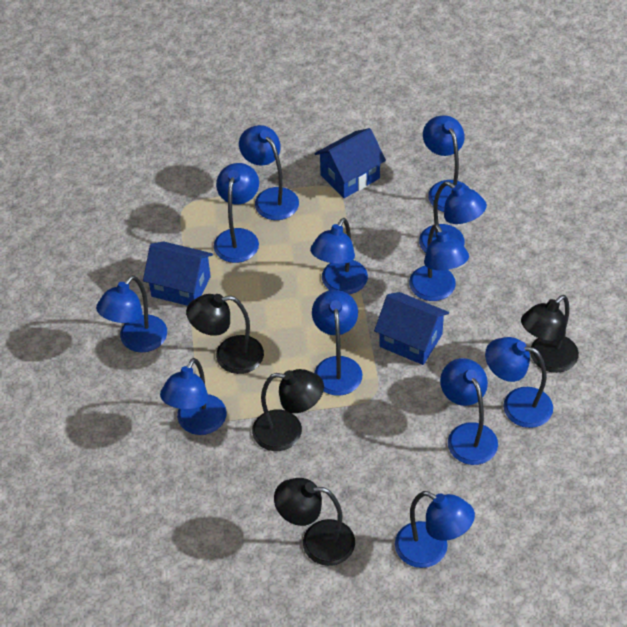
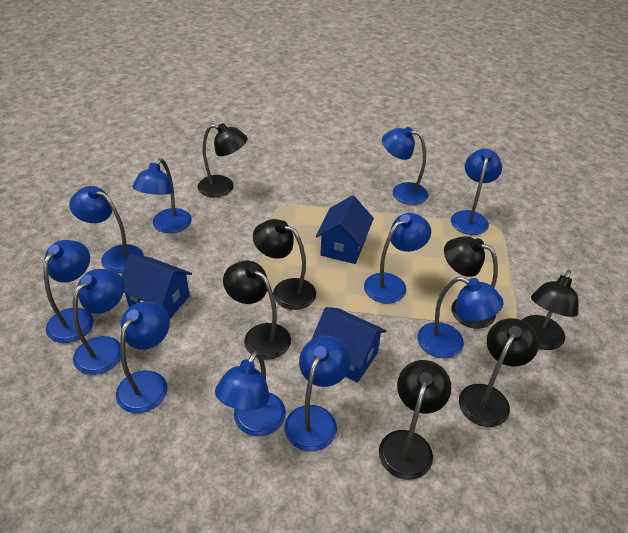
black lamp: 4 -> 7
blue lamp: 12 -> 11

